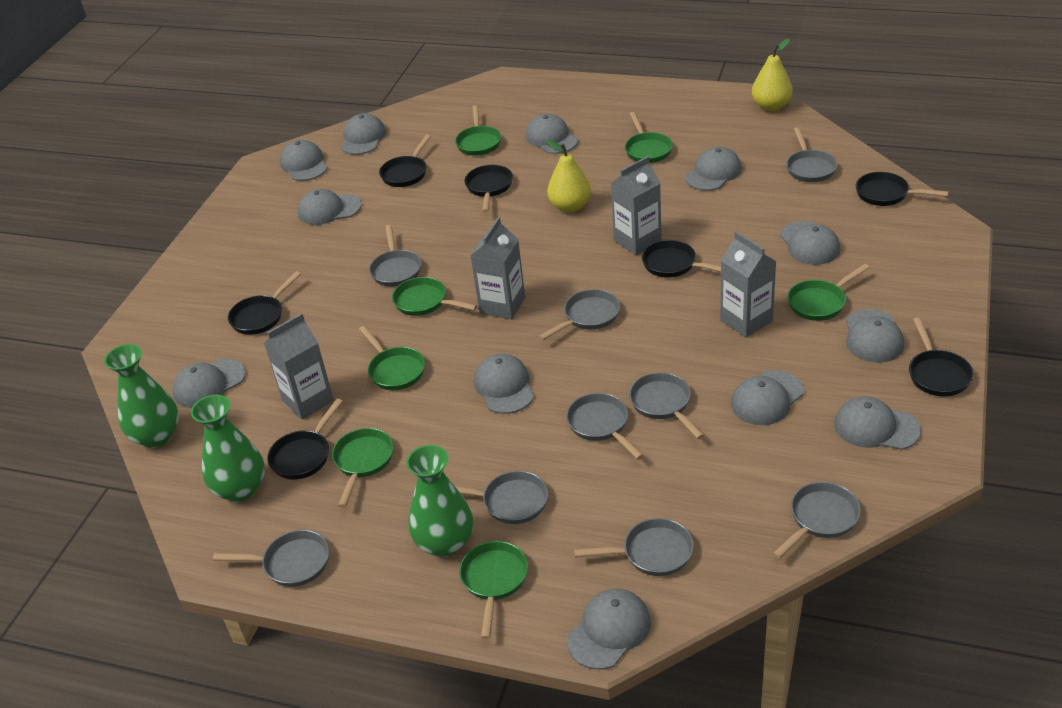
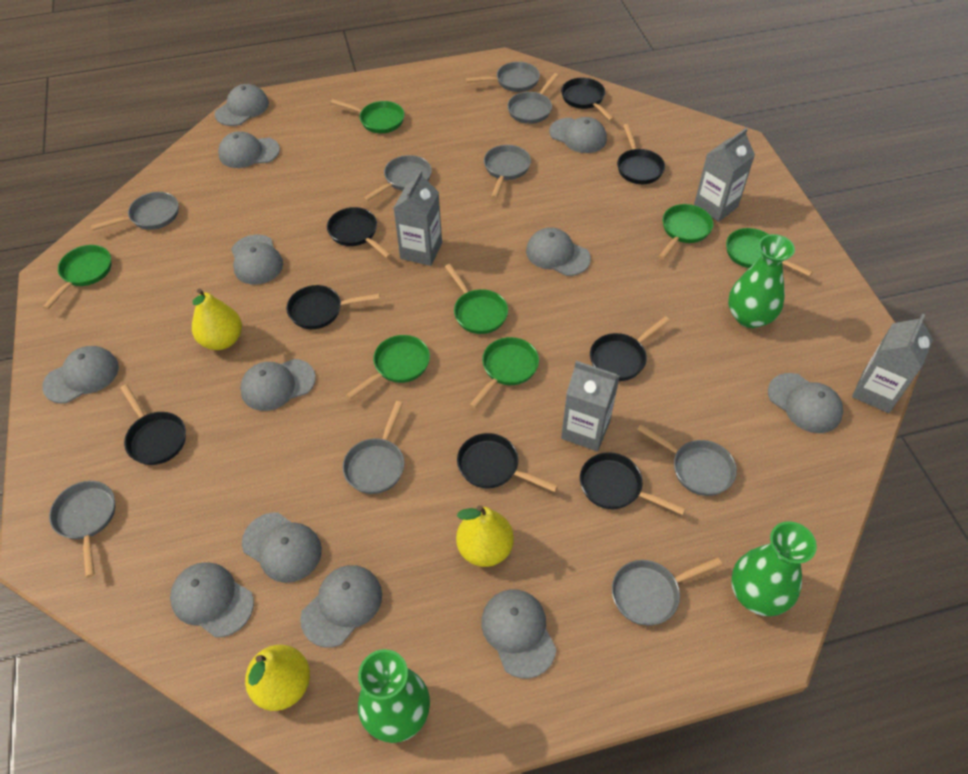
black pan: 7 -> 8
yellow pear: 2 -> 3

